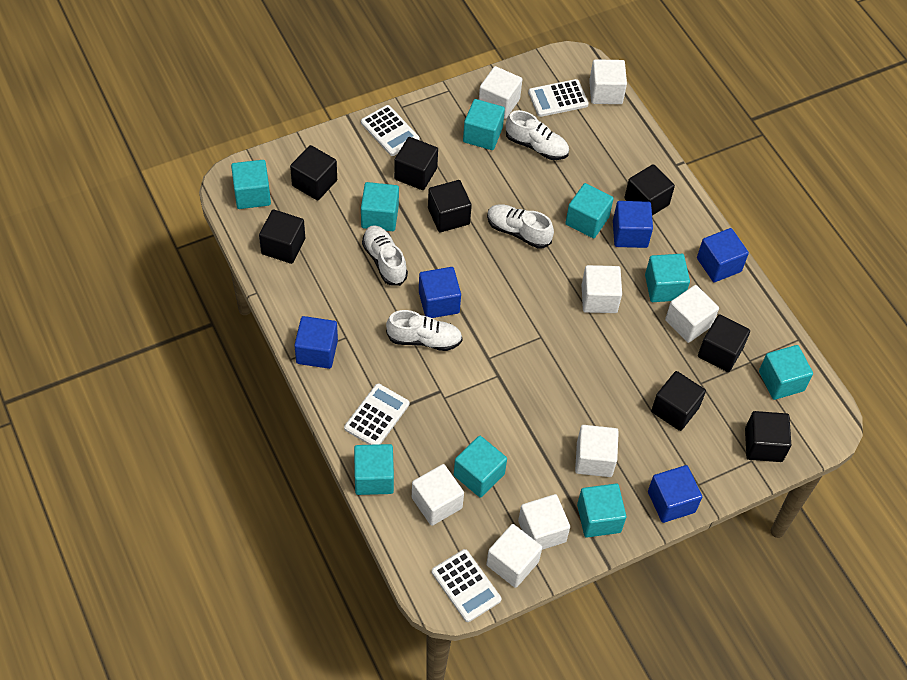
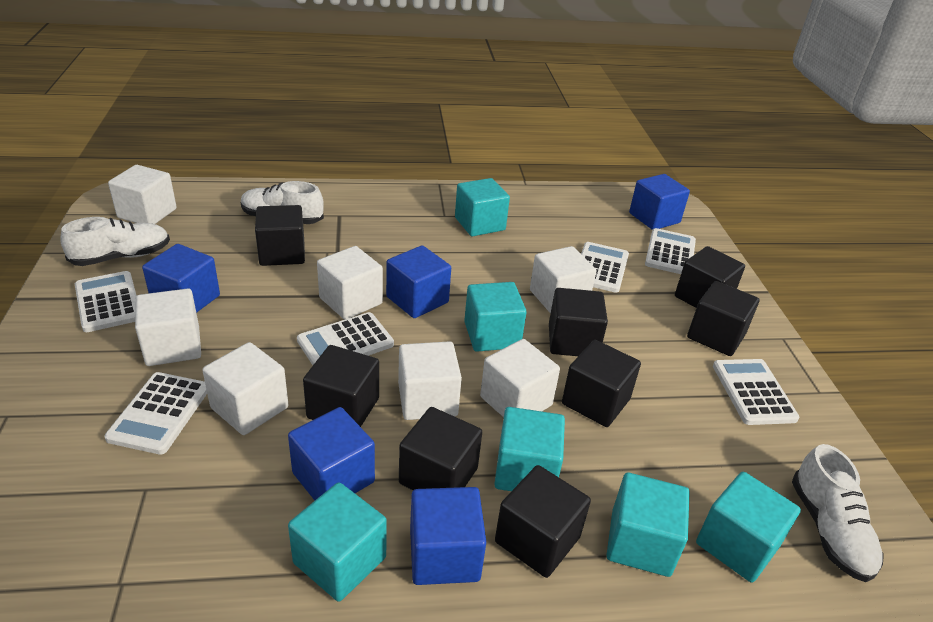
turquoise cube: 9 -> 6
white calculator: 4 -> 6
white cube: 8 -> 7
white shoe: 4 -> 3

